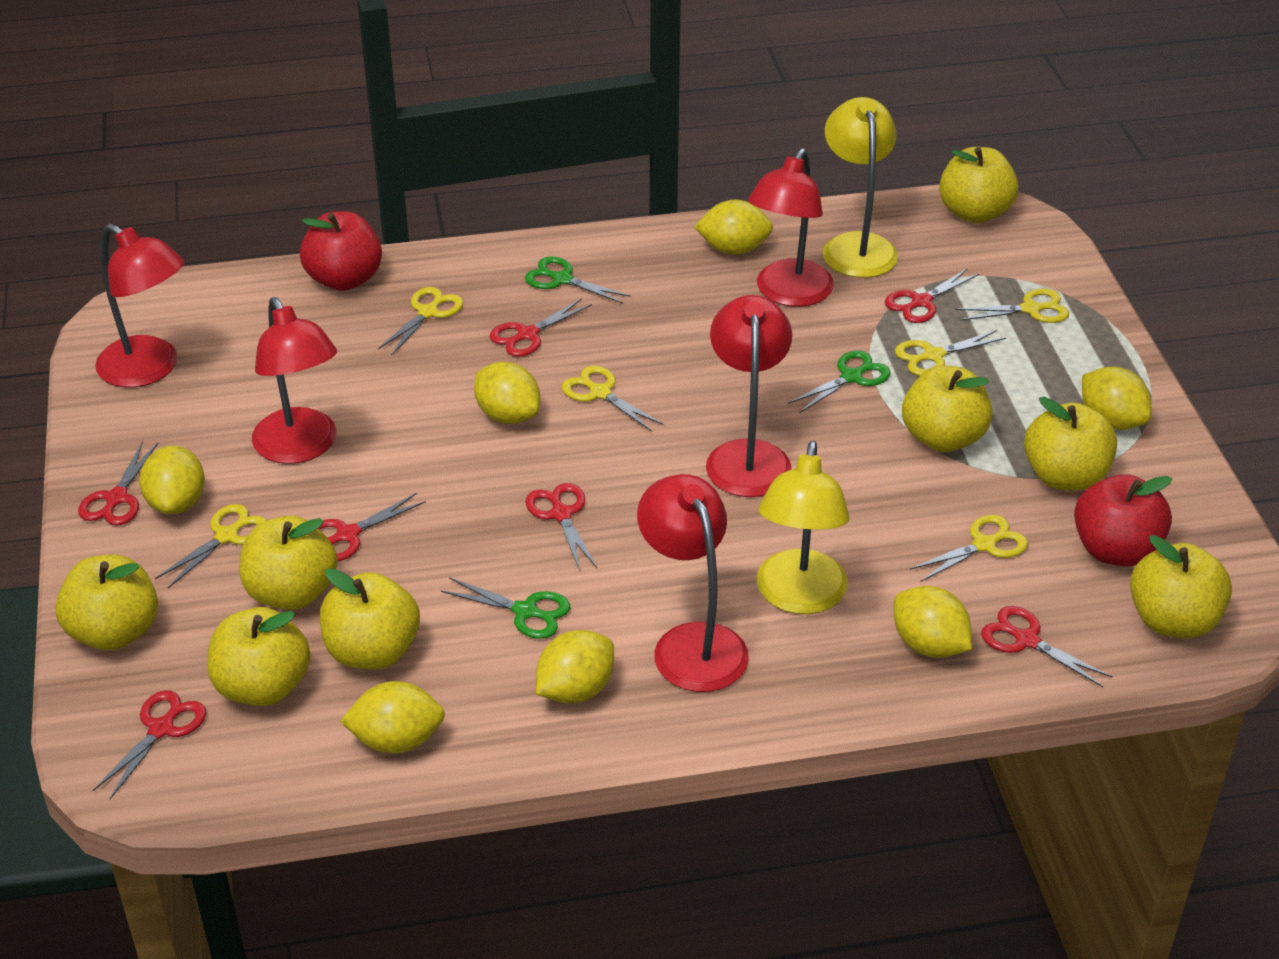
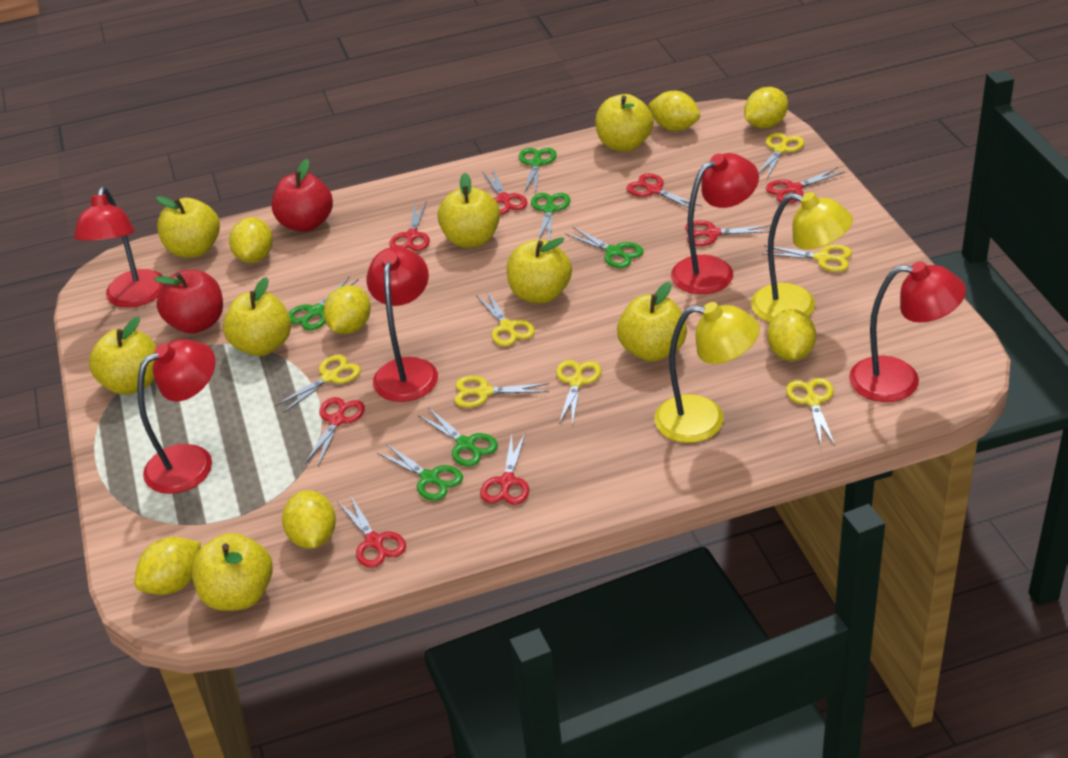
green scissors: 3 -> 6
red scissors: 7 -> 8
yellow scissors: 6 -> 7

